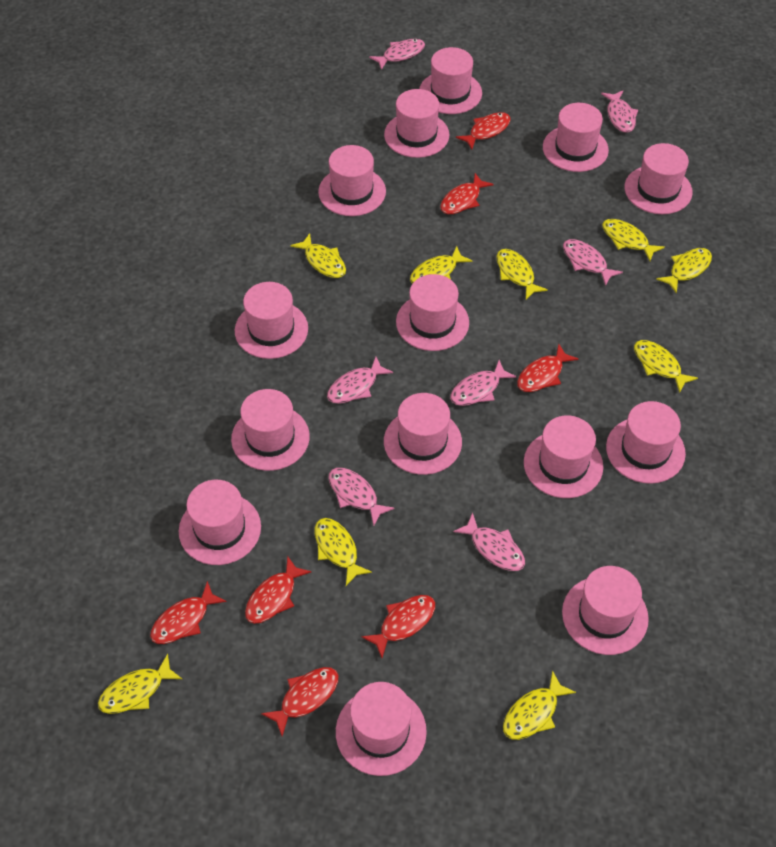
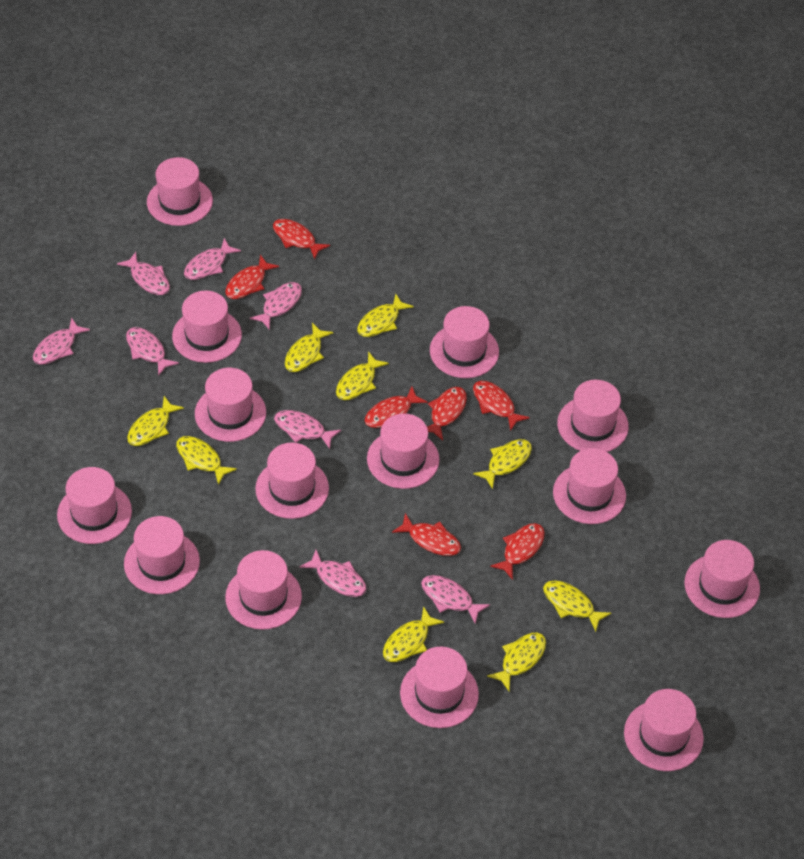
pink fish: 7 -> 8

